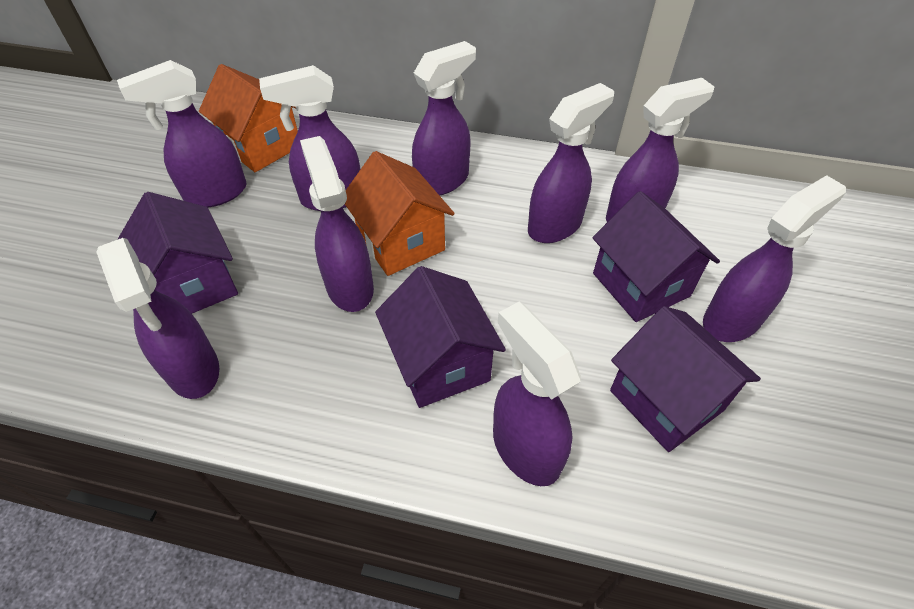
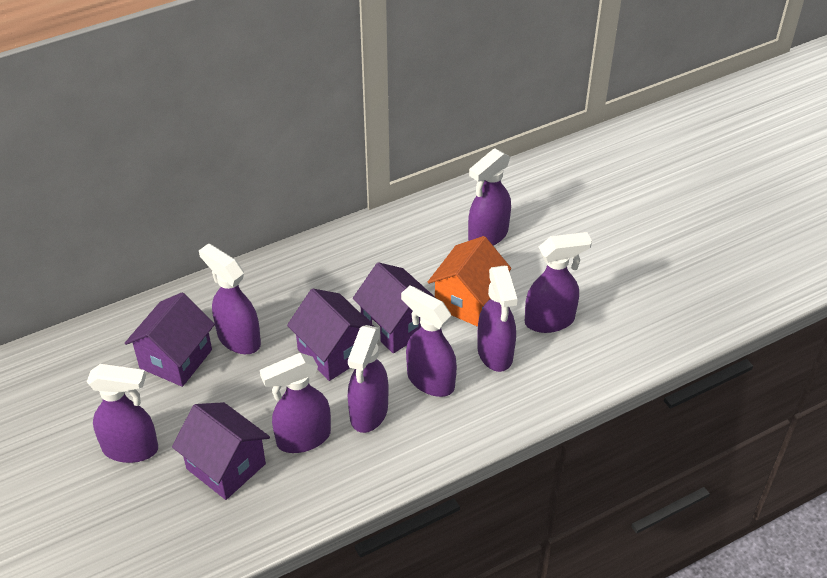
orange house: 2 -> 1
purple spray bottle: 9 -> 8

